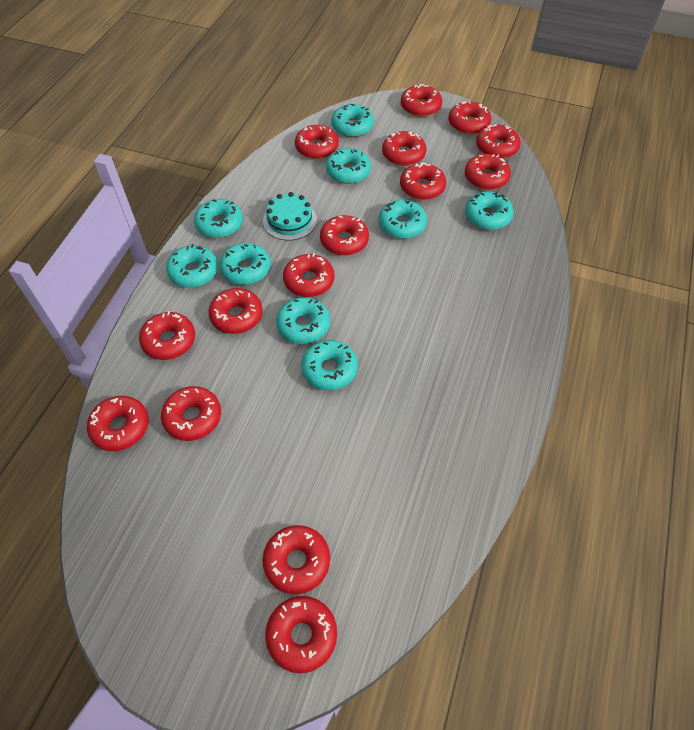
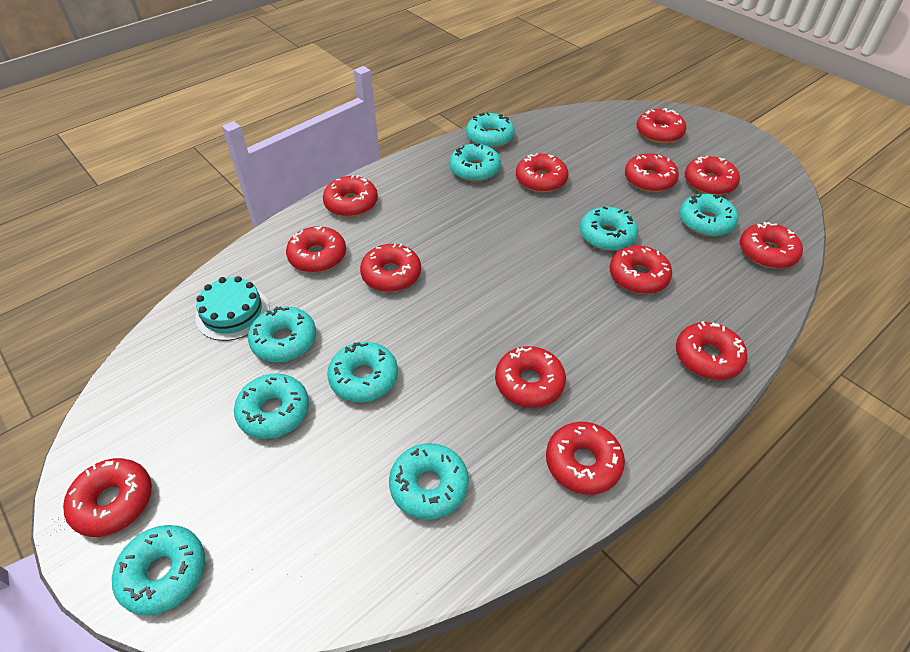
red donut: 15 -> 13

